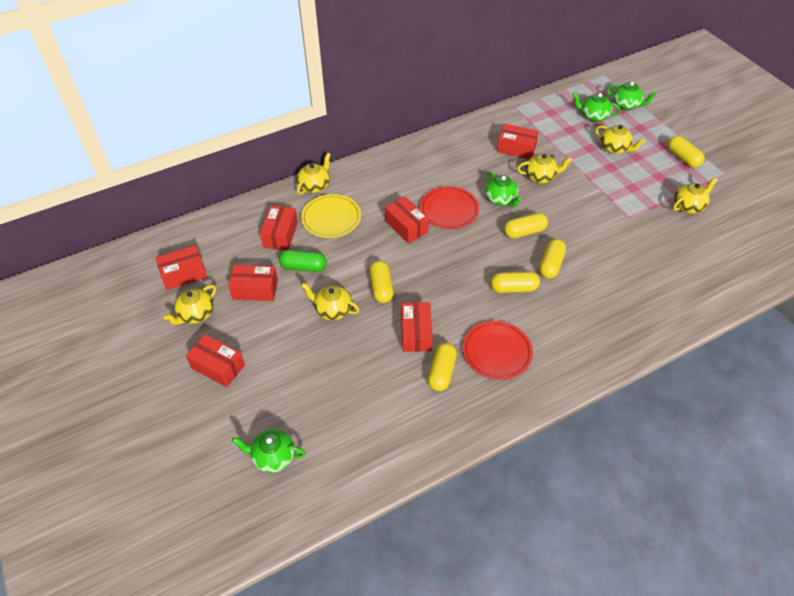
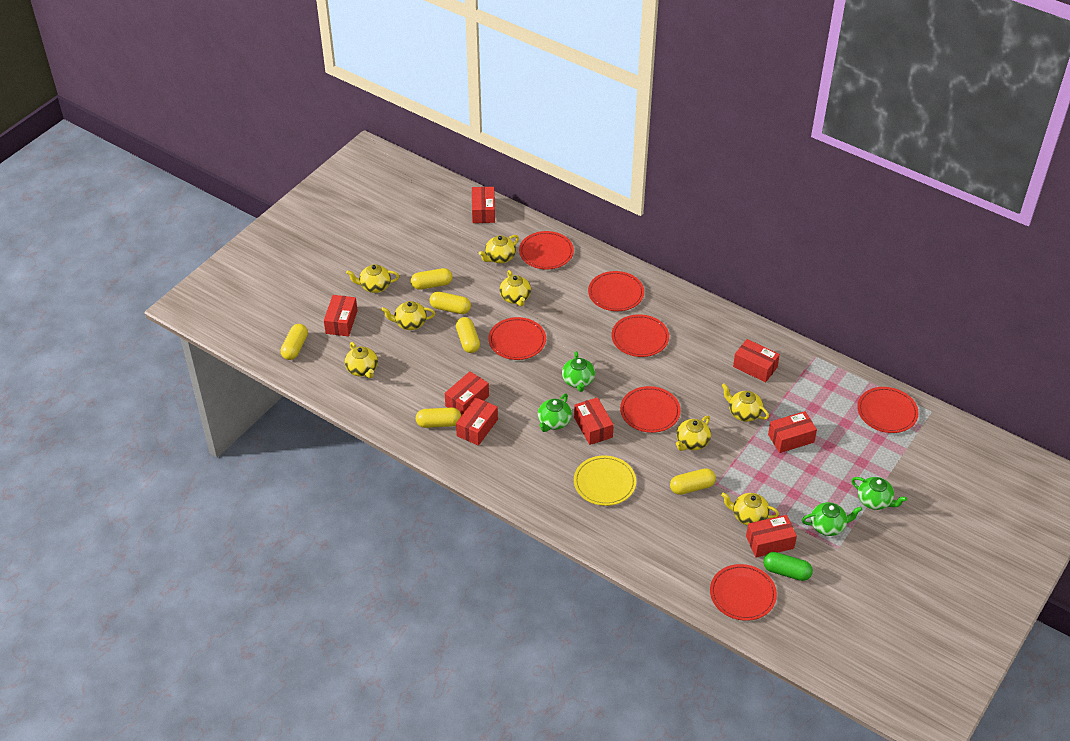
red box: 7 -> 8
red plate: 2 -> 7
yellow teapot: 6 -> 8

